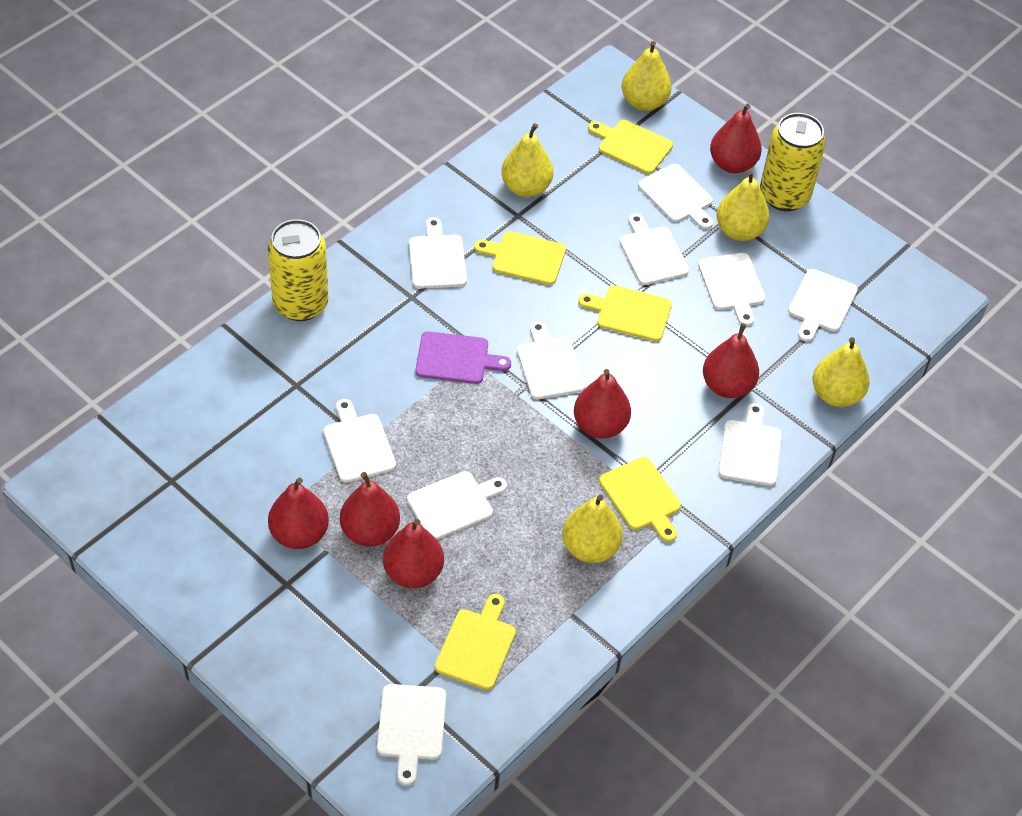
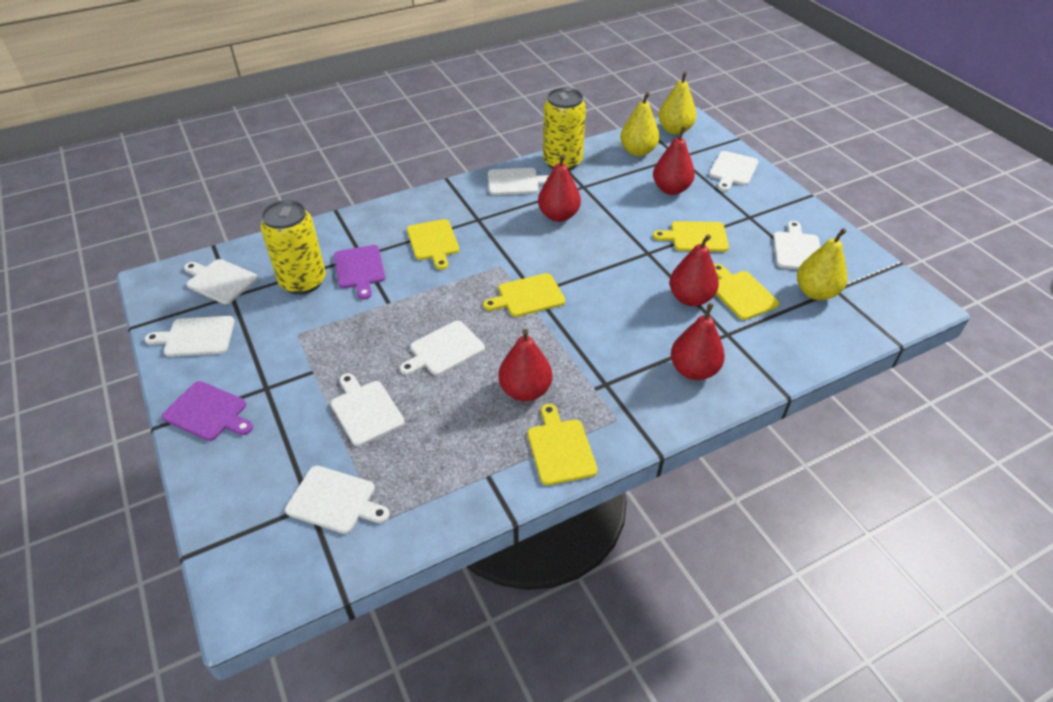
purple cutting board: 1 -> 2
red pear: 6 -> 5
white cutting board: 10 -> 8
yellow pear: 5 -> 3

